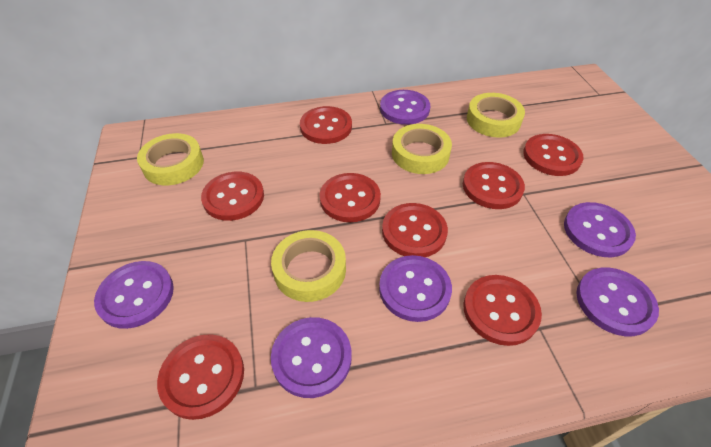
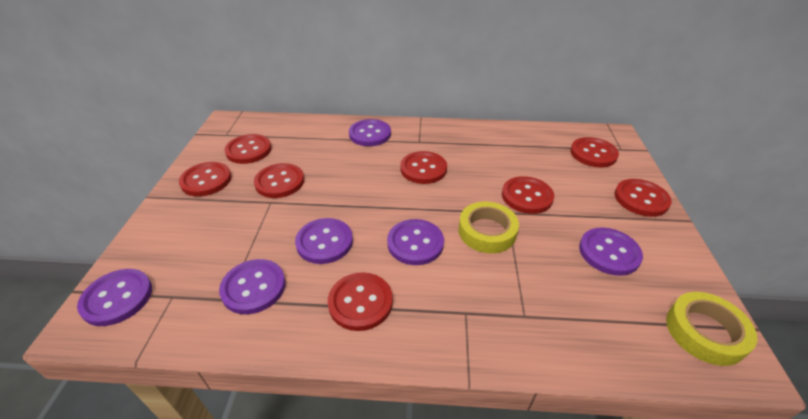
yellow tape: 4 -> 2

